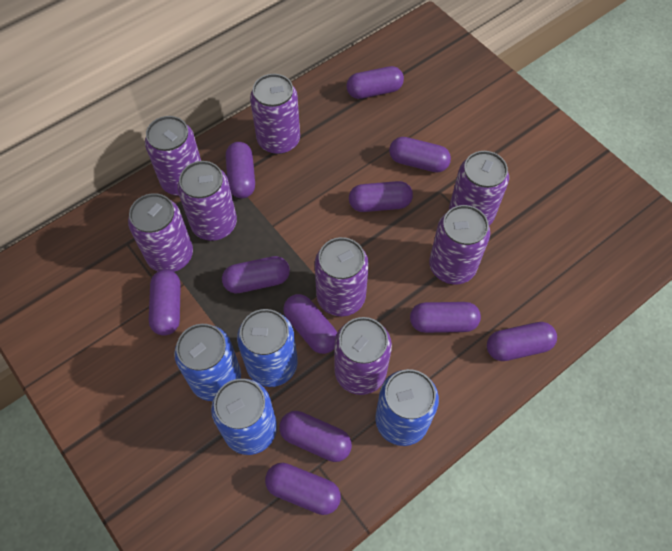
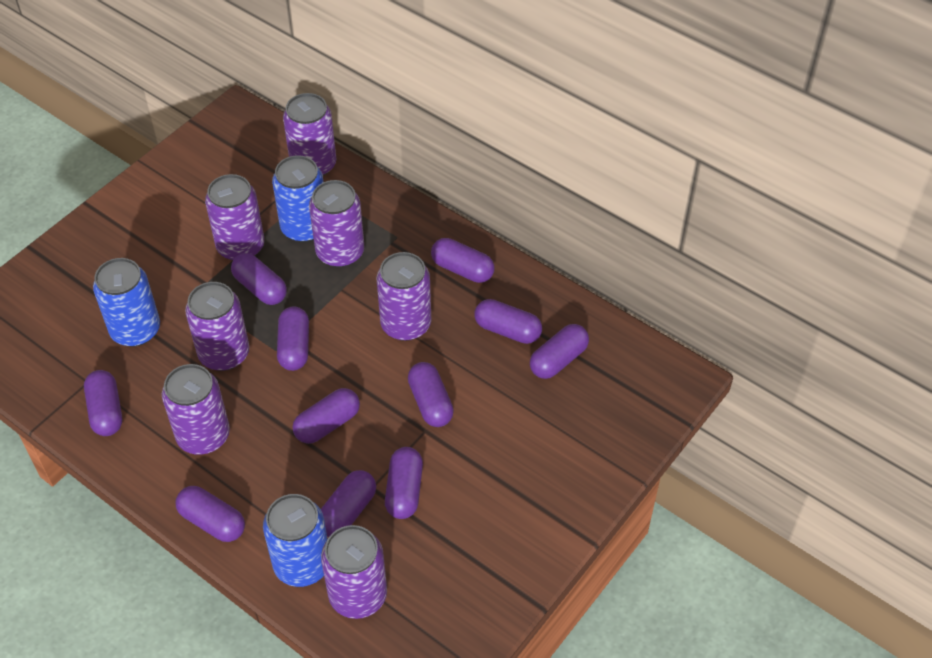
blue can: 4 -> 3
purple can: 8 -> 7

